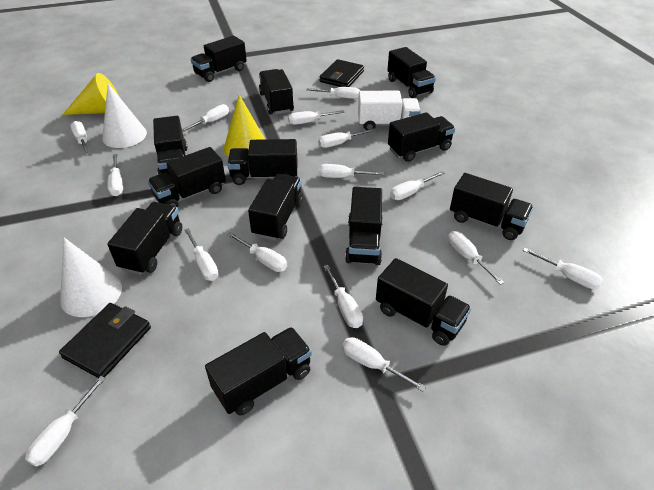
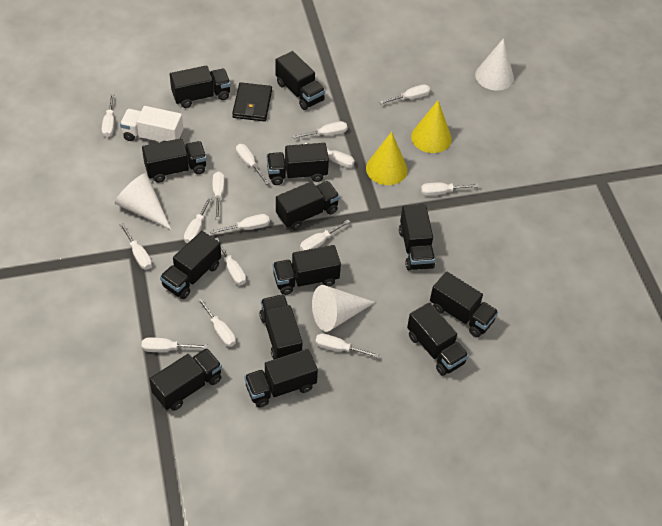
black wallet: 2 -> 1
white cone: 2 -> 3

